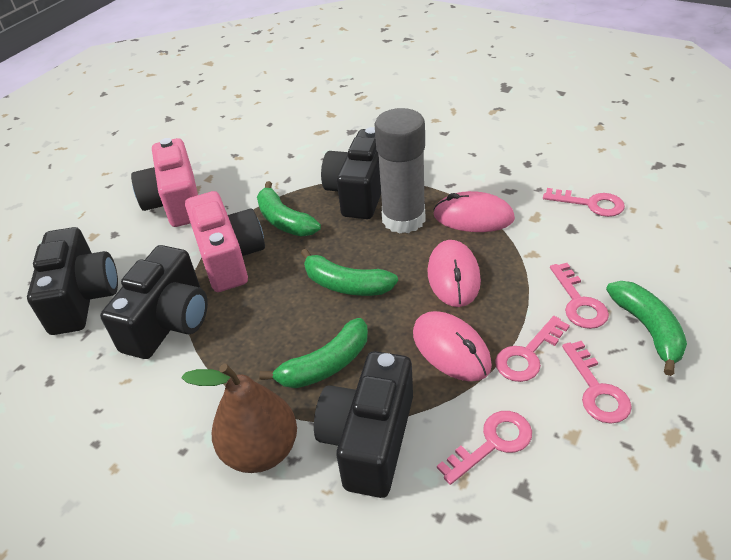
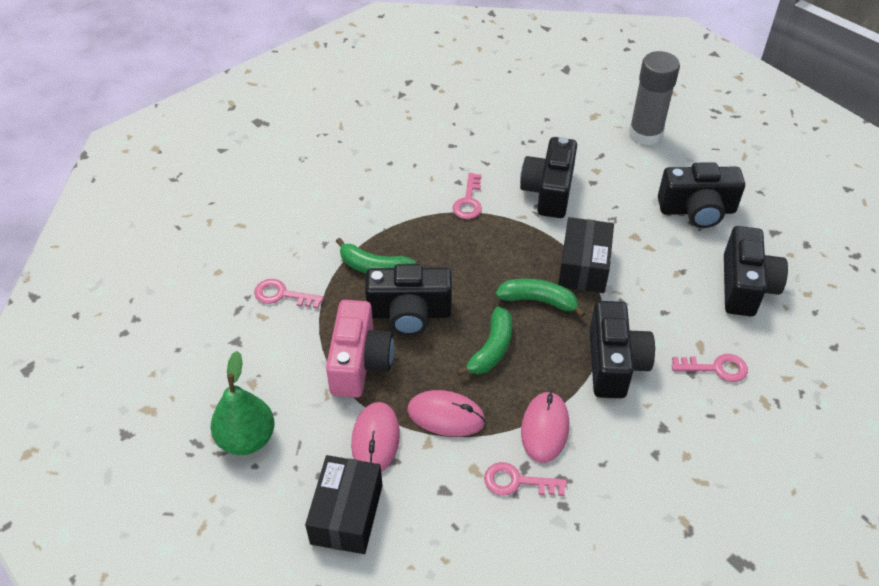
black box: 0 -> 2
black camera: 4 -> 5
brown pear: 1 -> 0
green banana: 4 -> 3
green pear: 0 -> 1
pink camera: 2 -> 1
pink key: 5 -> 4

